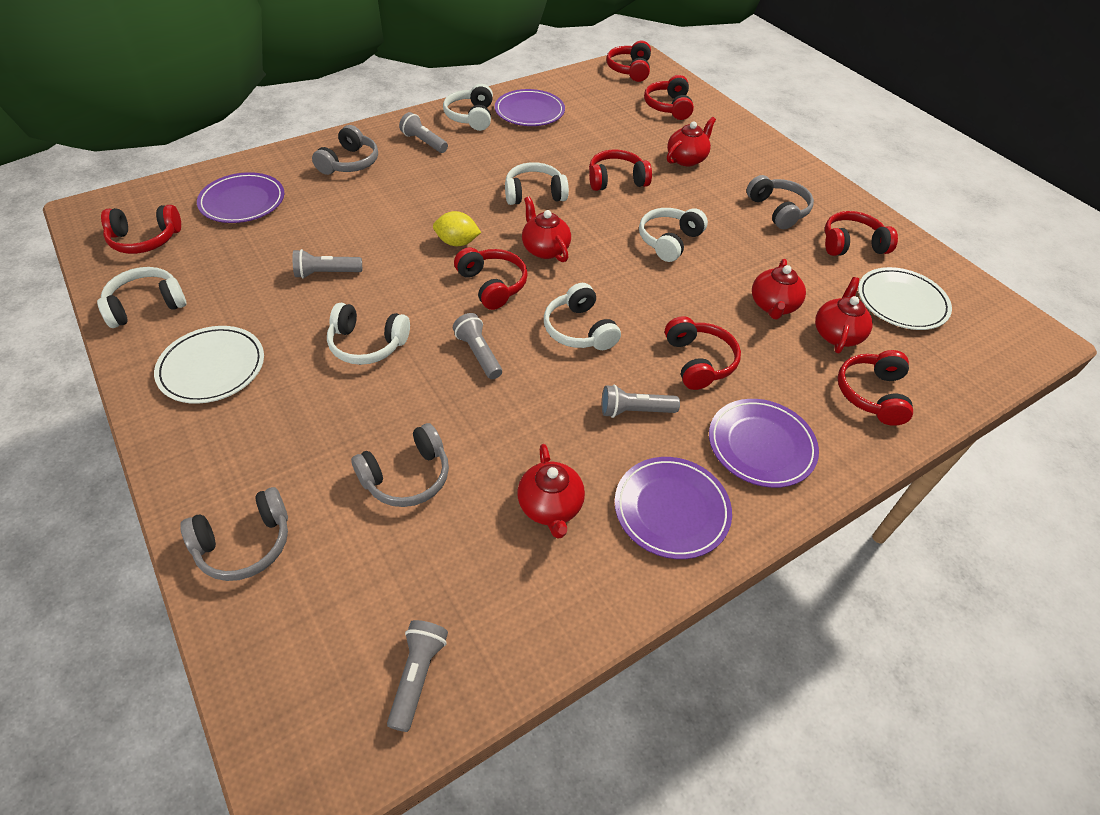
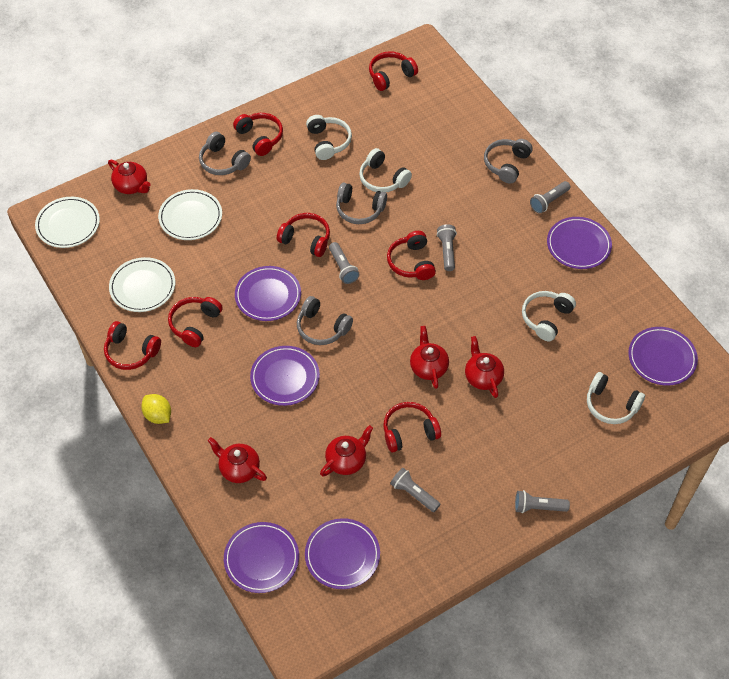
purple plate: 4 -> 6
red headphones: 8 -> 7
white headphones: 6 -> 4
white plate: 2 -> 3

